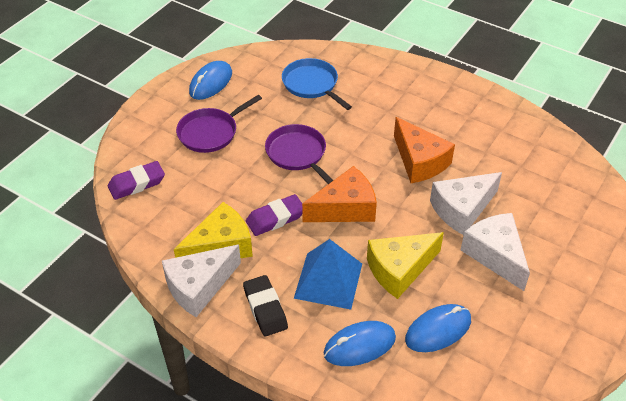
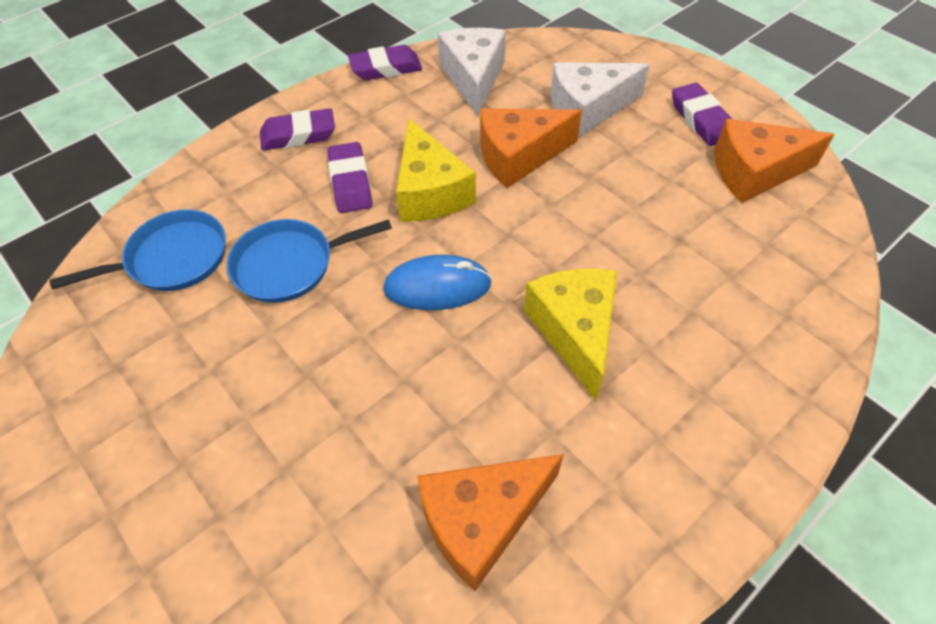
black eraser: 1 -> 0
blue mouse: 3 -> 1
blue pan: 1 -> 2
blue pyramid: 1 -> 0
orange cheese: 2 -> 3
purple eraser: 2 -> 4
purple pan: 2 -> 0
white cheese: 3 -> 2

